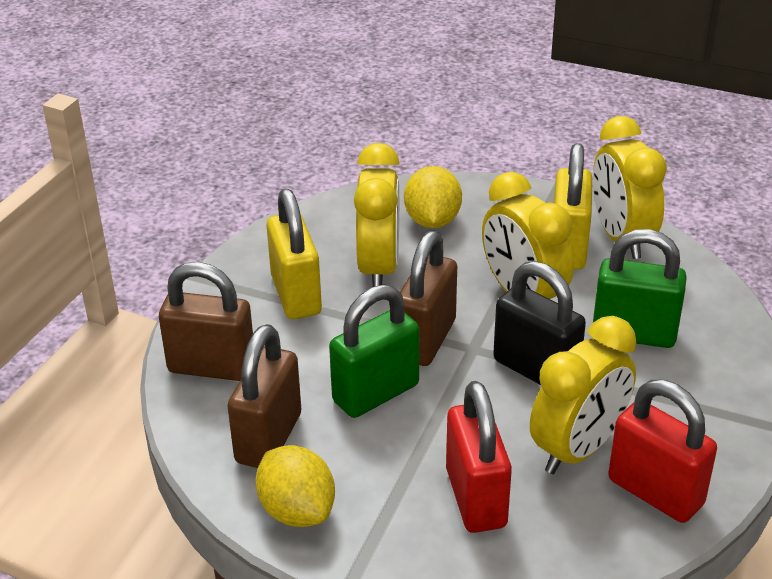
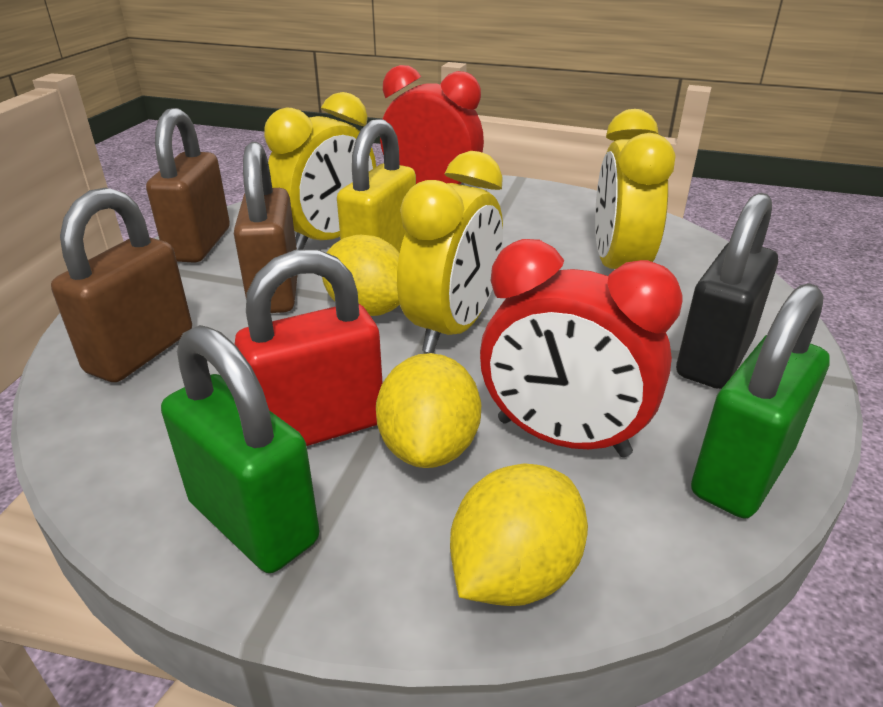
red clock: 0 -> 2
red padlock: 2 -> 1
yellow clock: 4 -> 3
yellow lemon: 2 -> 3
yellow padlock: 2 -> 1

